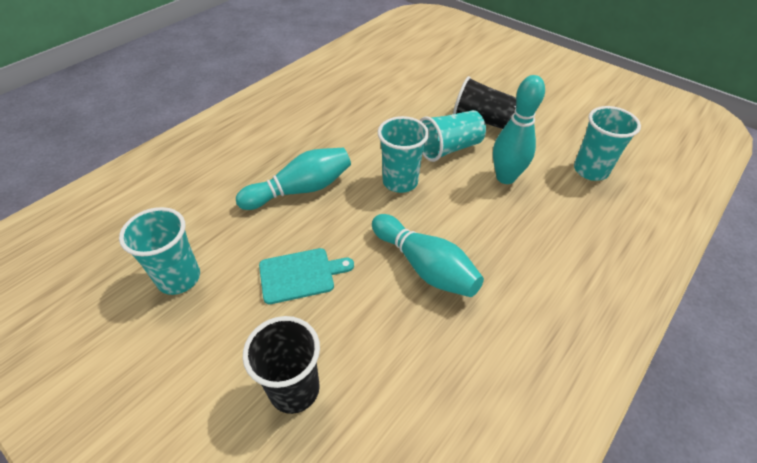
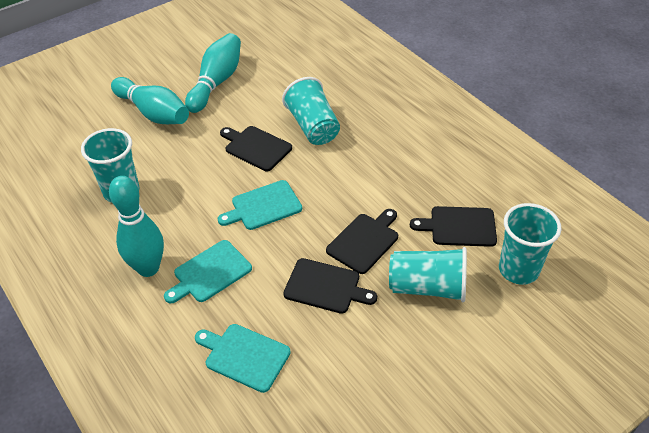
black cup: 2 -> 0
black cutting board: 0 -> 4
turquoise cutting board: 1 -> 3

